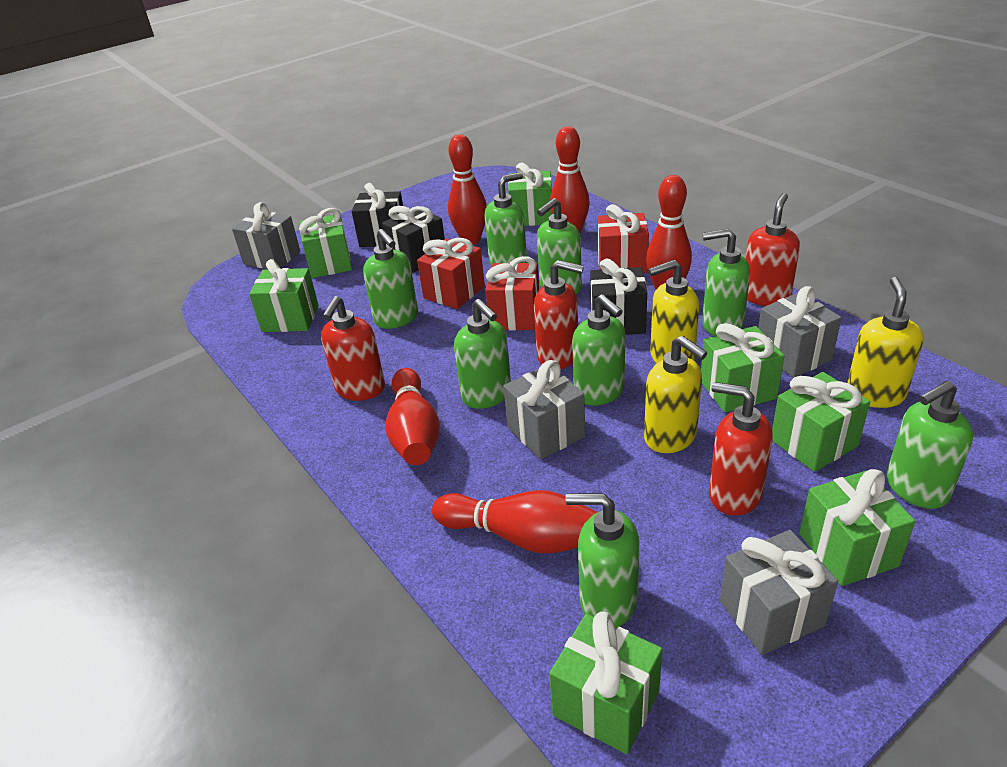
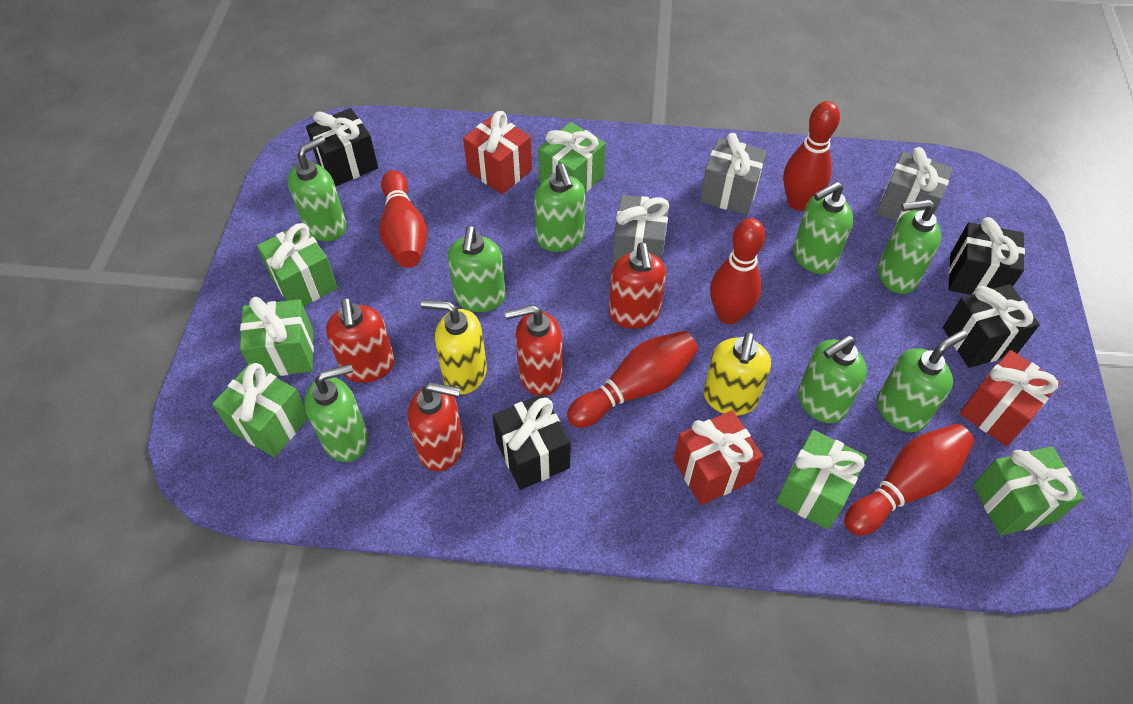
black gift: 3 -> 4
green gift: 7 -> 6
grey gift: 4 -> 3
yellow soap dispenser: 3 -> 2

